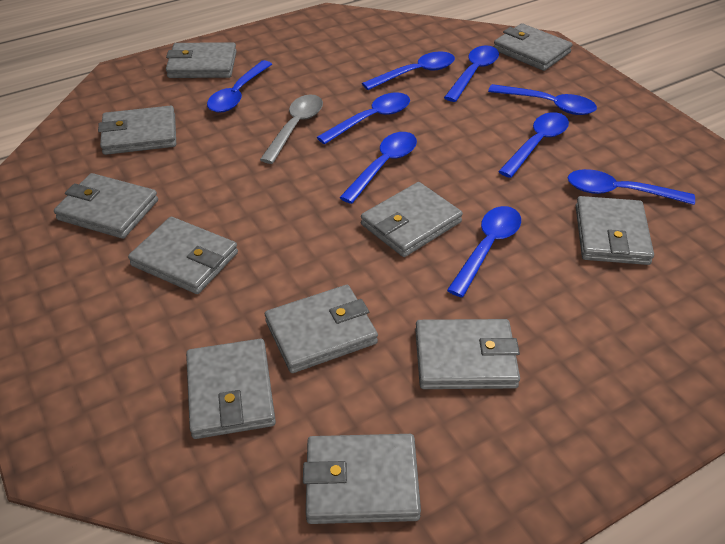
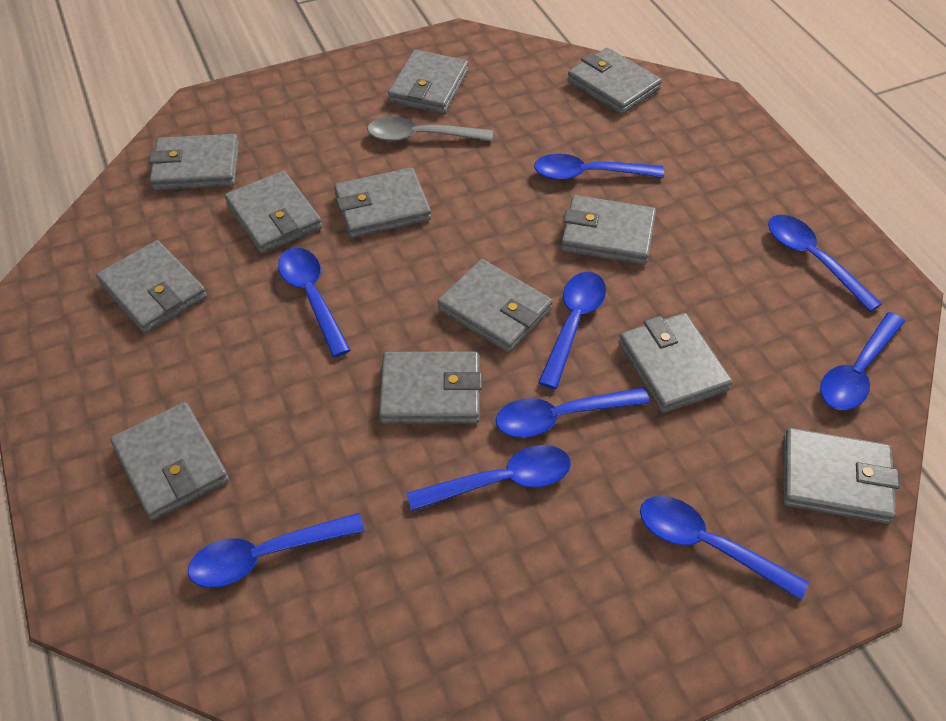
grey wallet: 11 -> 12

